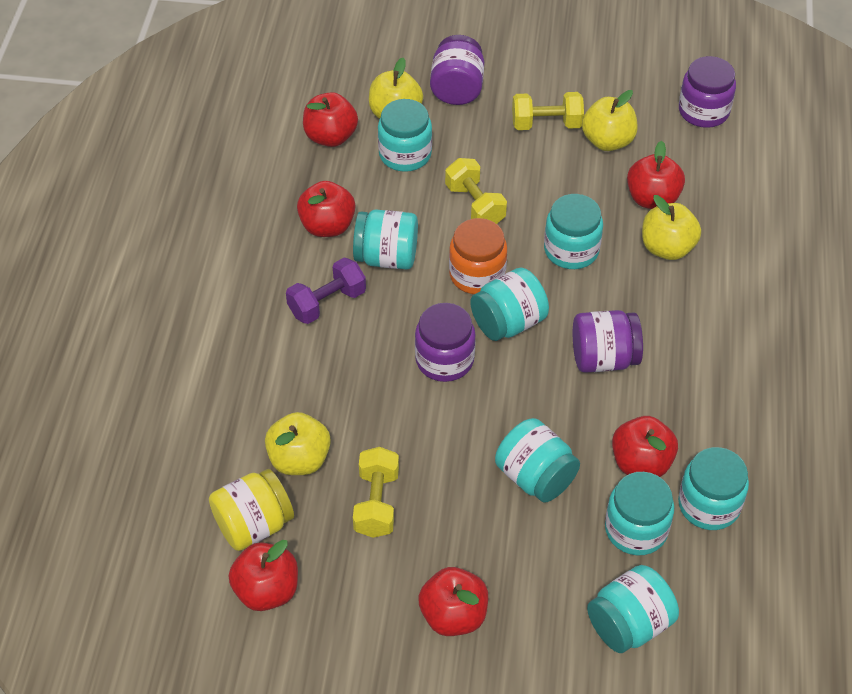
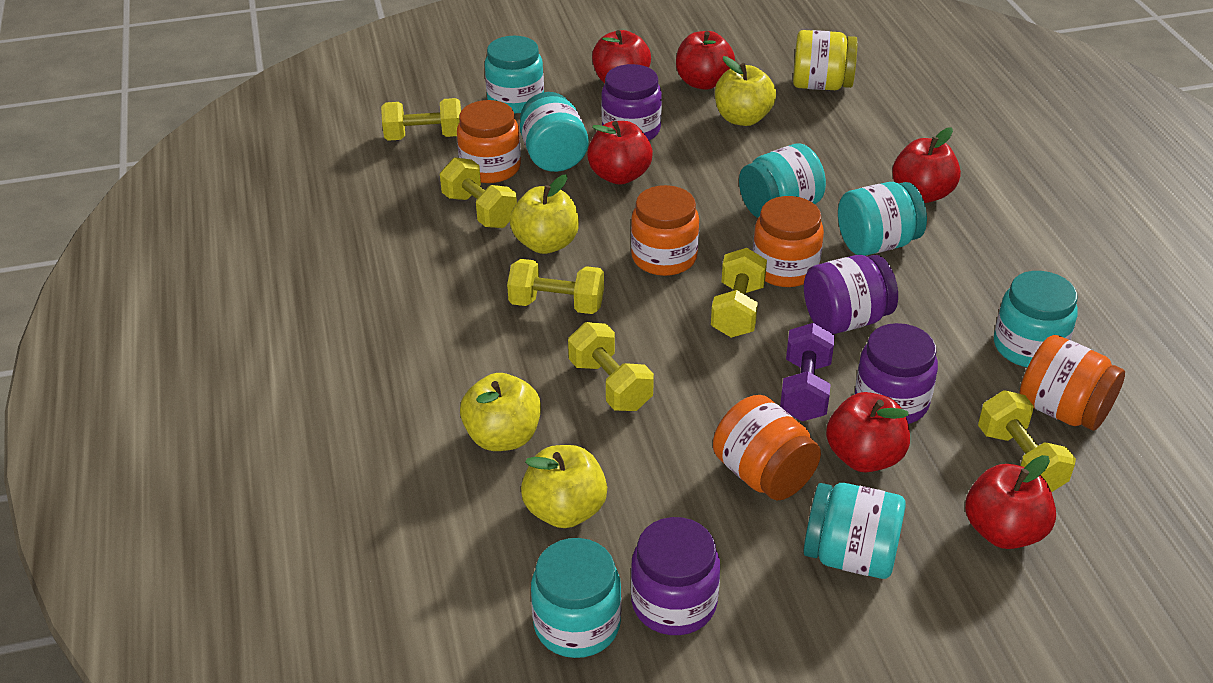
orange jar: 1 -> 5
turquoise jar: 8 -> 7
yellow dumbbell: 3 -> 6

